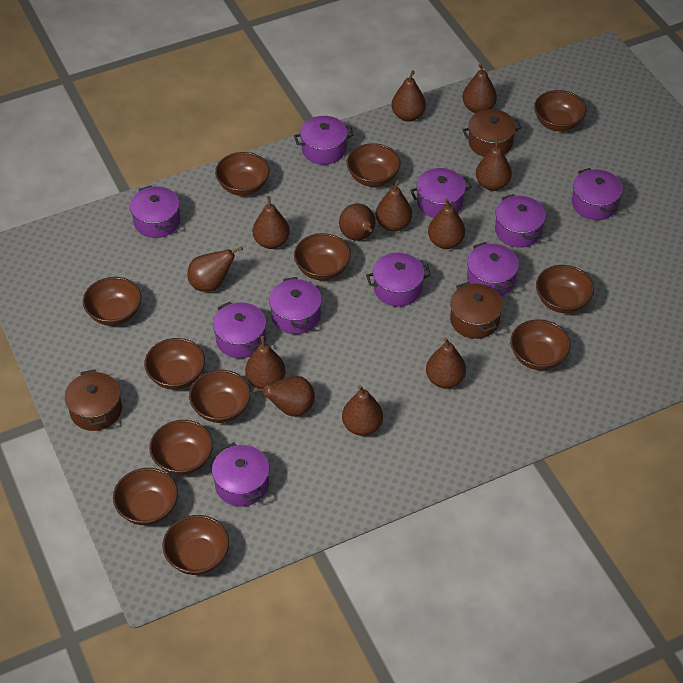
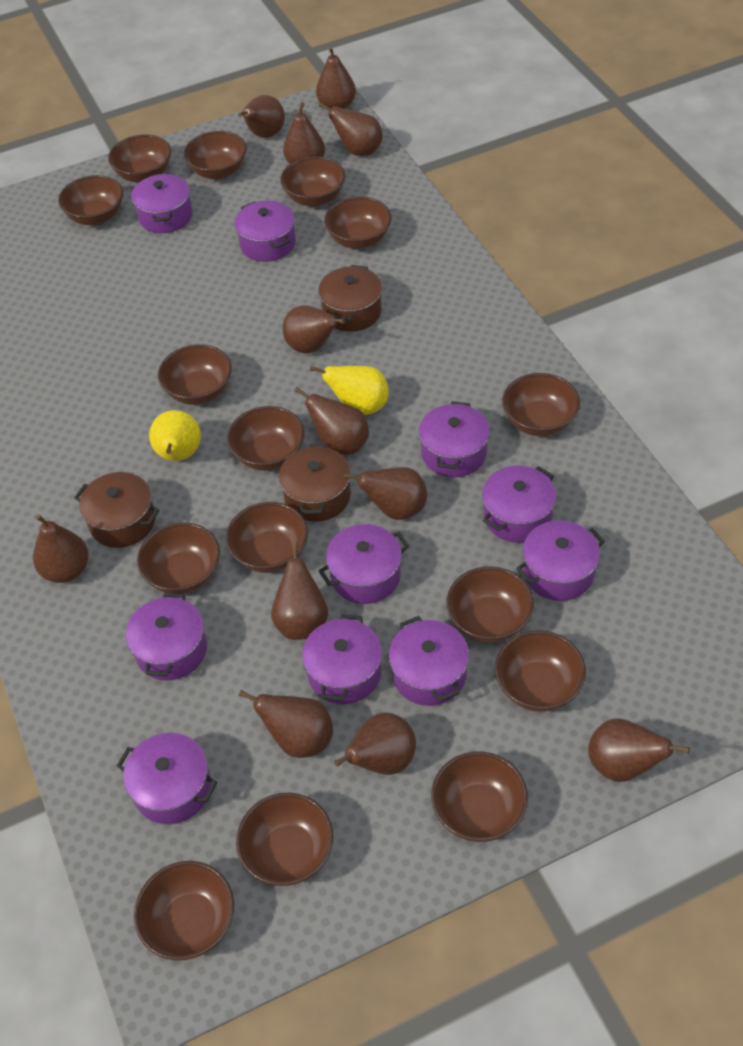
brown bowl: 12 -> 15
yellow pear: 0 -> 2

